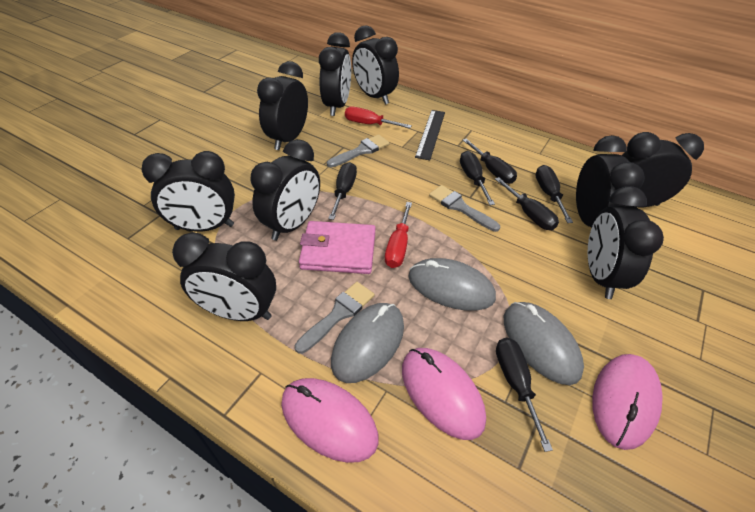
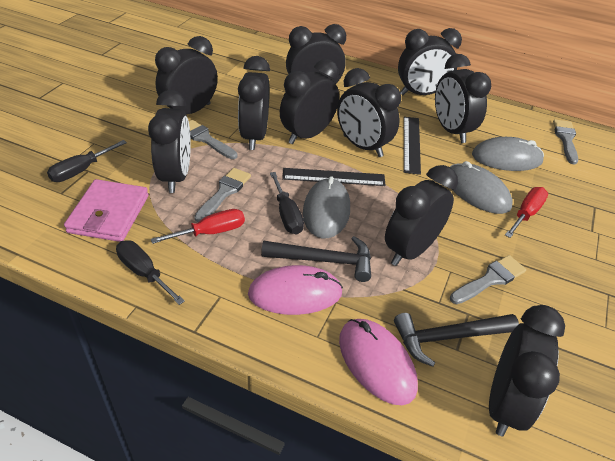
black clock: 9 -> 10
black hammer: 0 -> 2
black ruler: 1 -> 2
black screwdriver: 6 -> 3
grey brush: 3 -> 4
pink mouse: 3 -> 2

